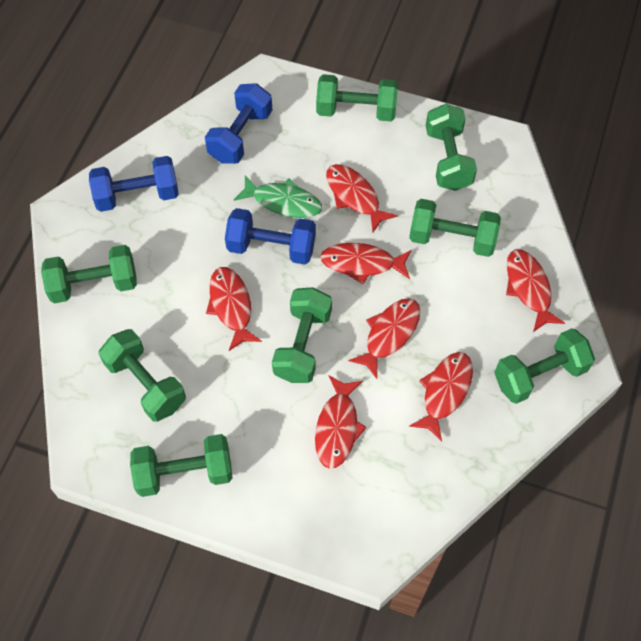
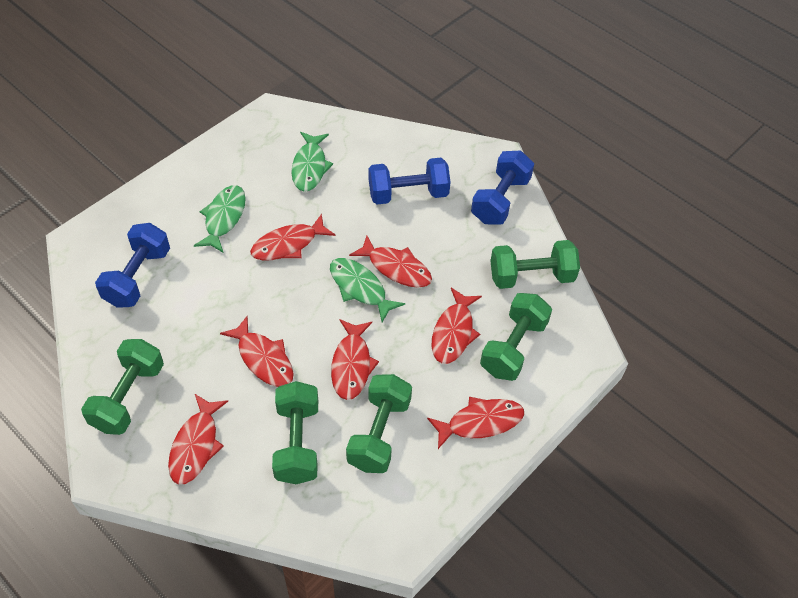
green dumbbell: 8 -> 5
green fish: 1 -> 3

